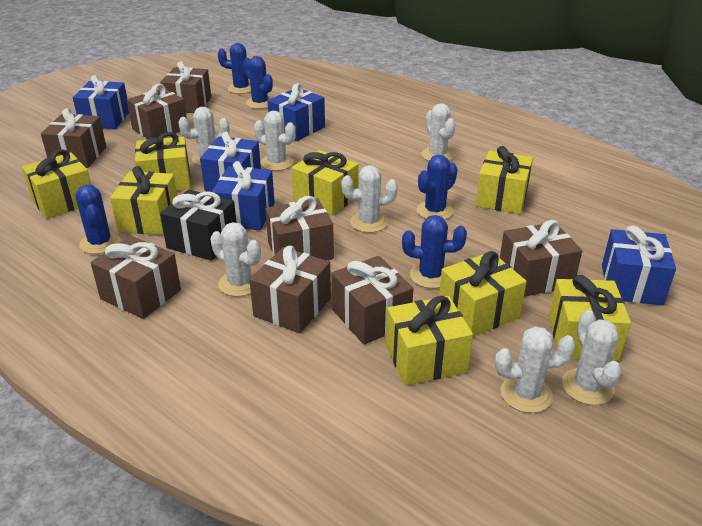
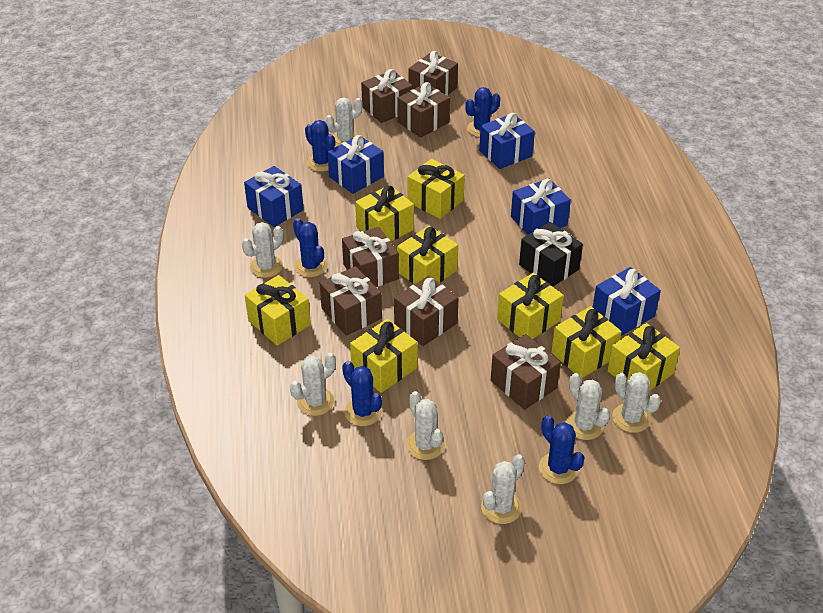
brown gift: 8 -> 7

